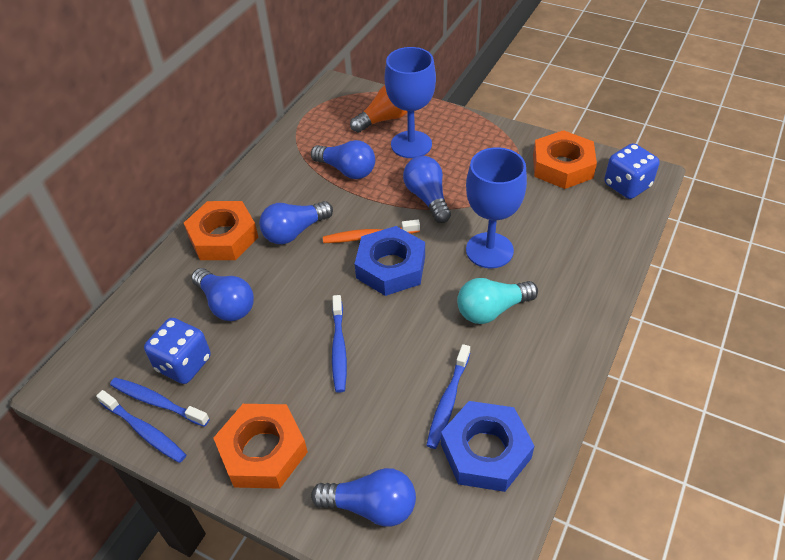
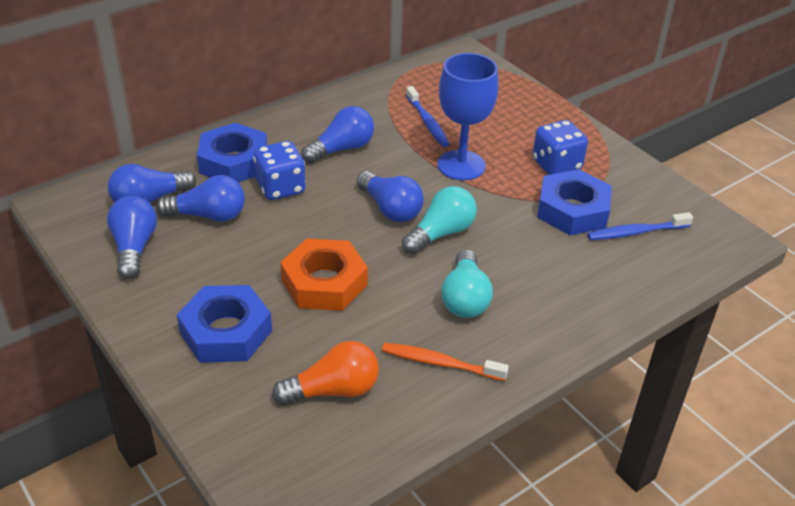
blue goblet: 2 -> 1
blue nut: 2 -> 3
blue toothbrush: 4 -> 2
orange nut: 3 -> 1
turquoise light bulb: 1 -> 2

